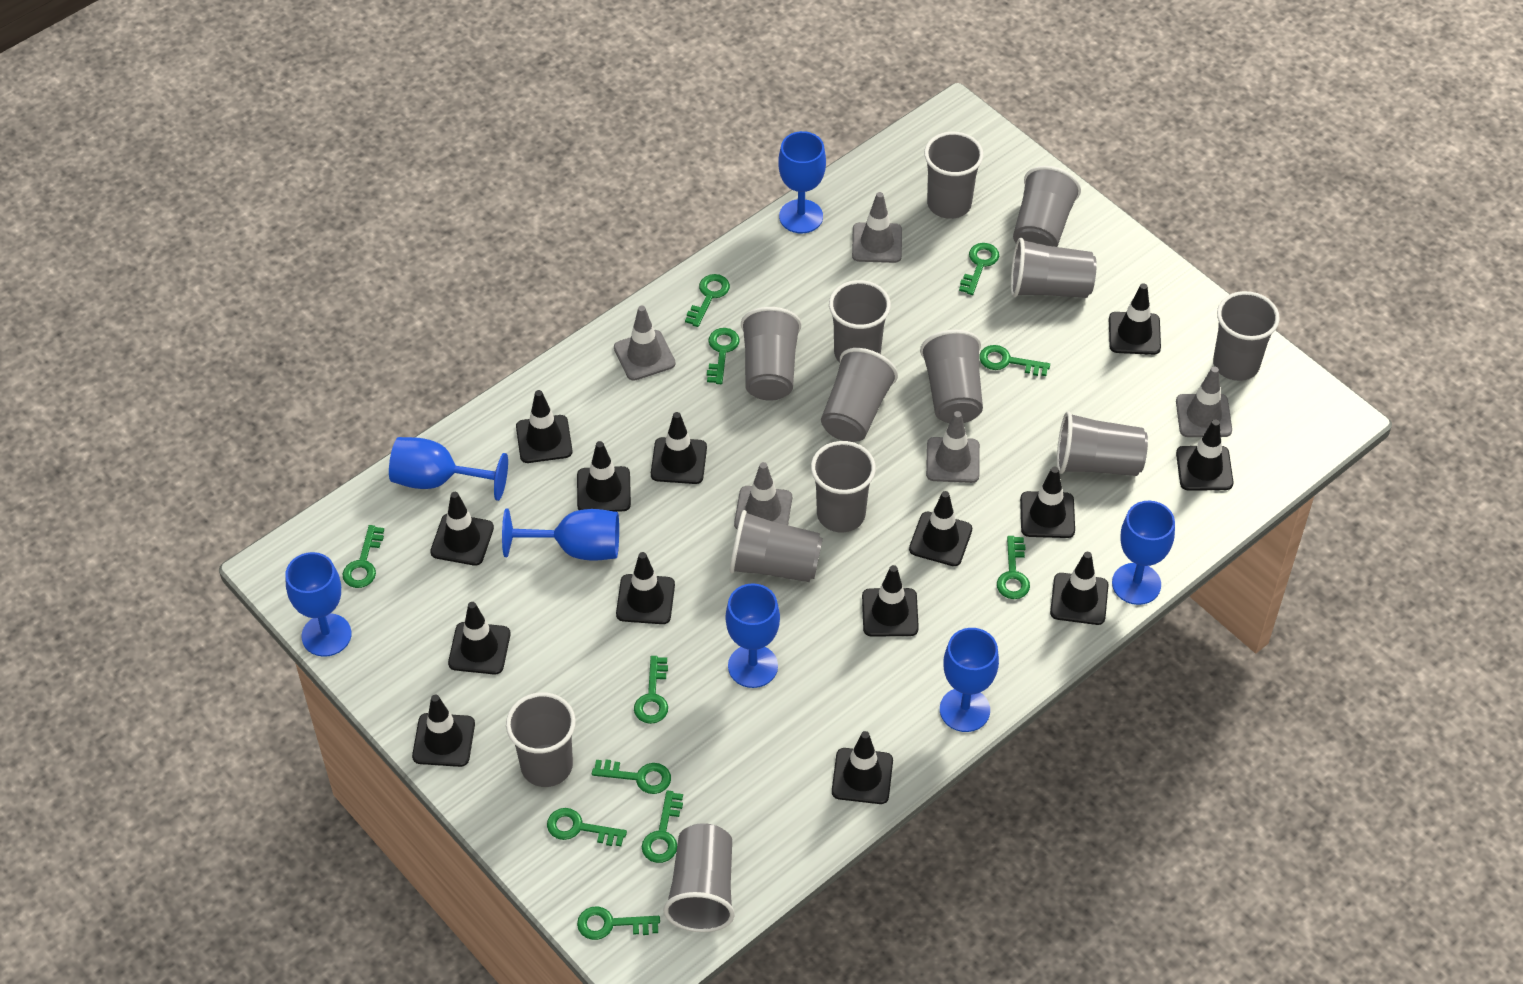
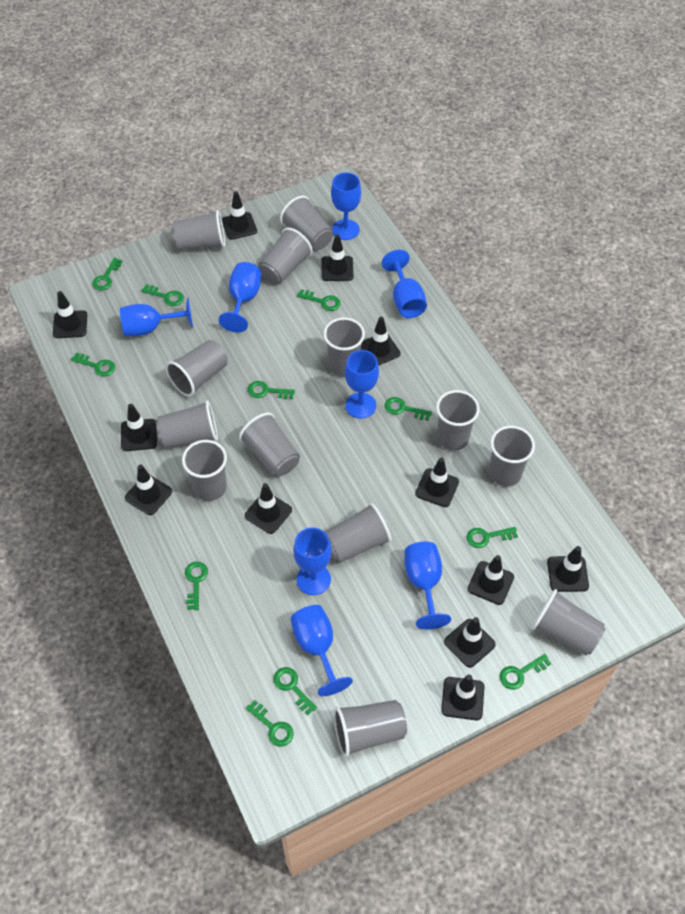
black traffic cone: 14 -> 12
blue goblet: 7 -> 8
grey traffic cone: 5 -> 0

